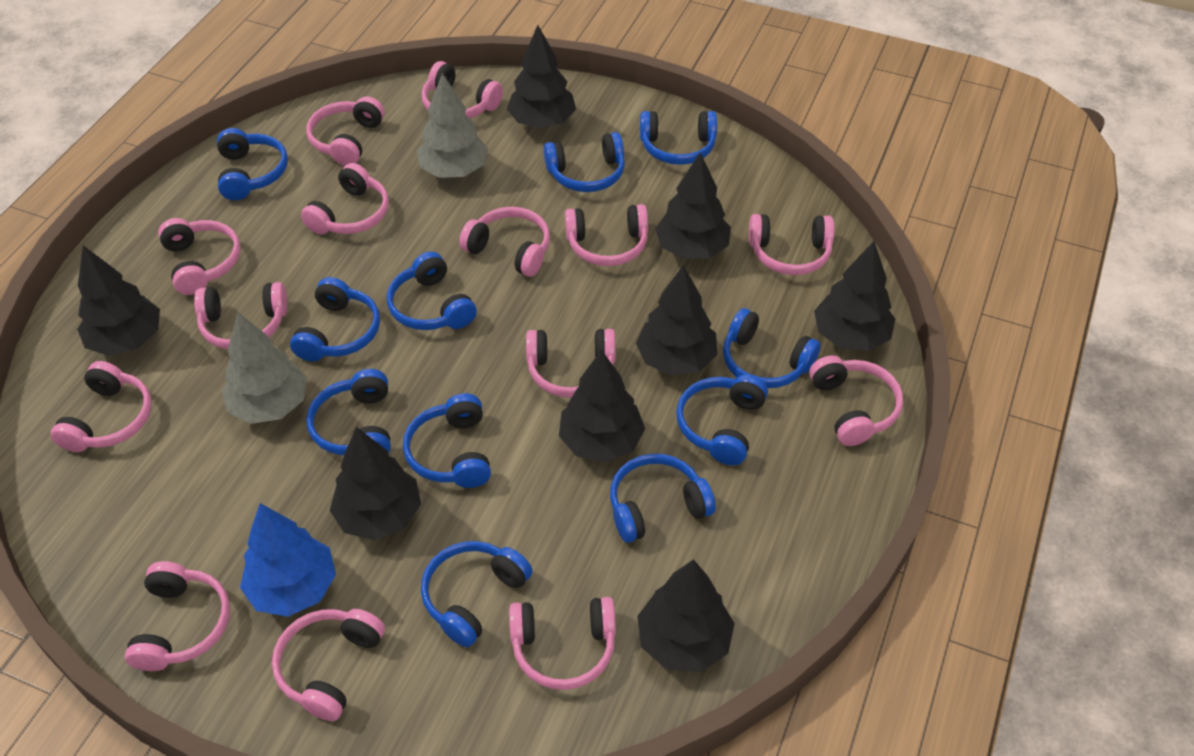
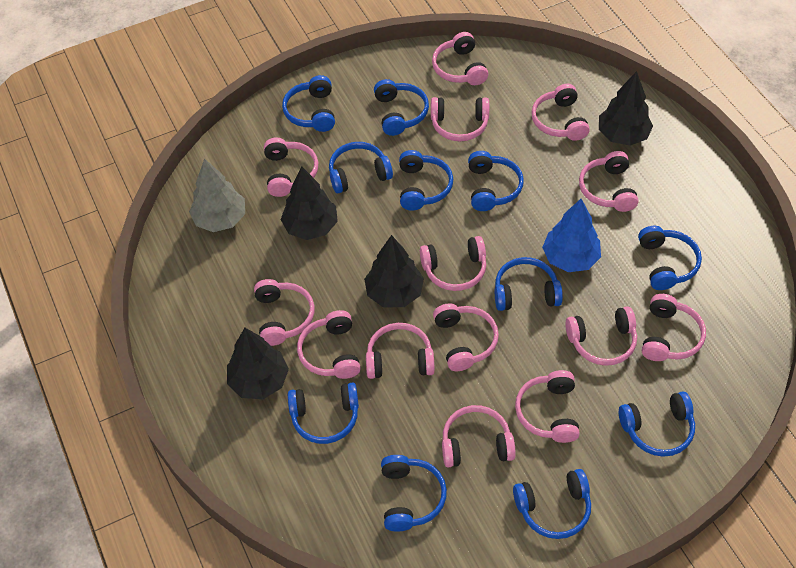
black tree: 8 -> 4
grey tree: 2 -> 1

